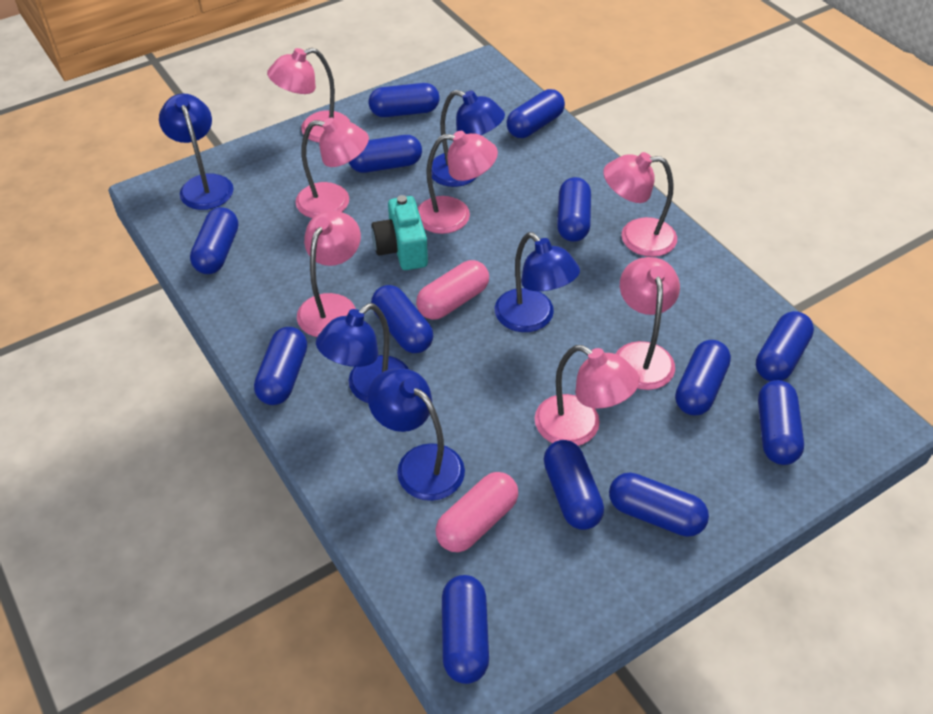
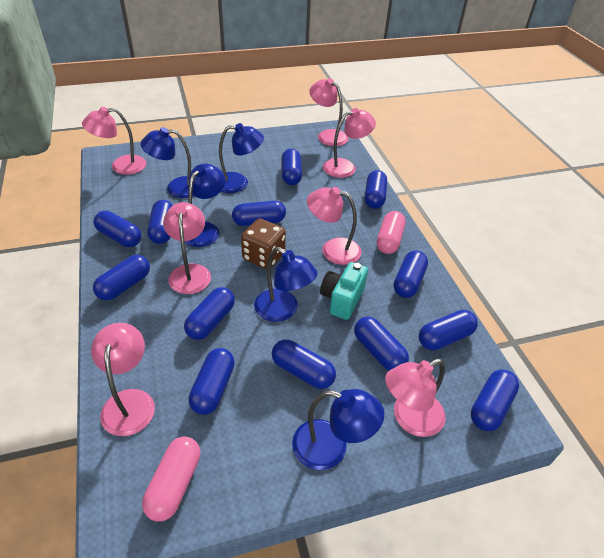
brown dice: 0 -> 1

